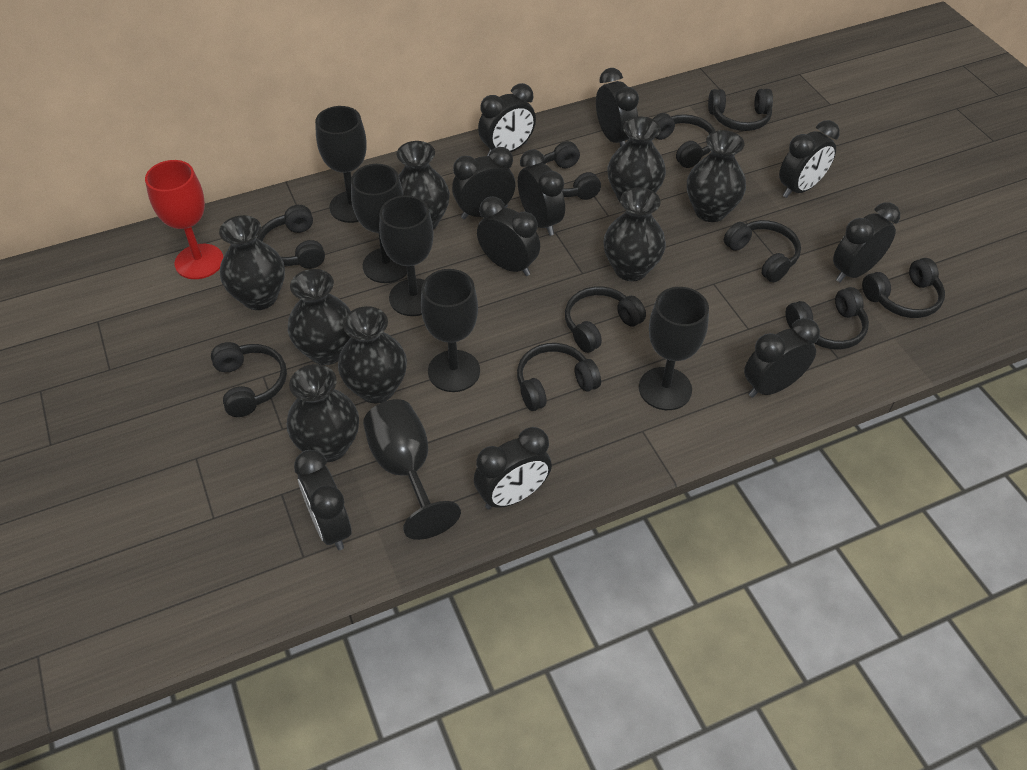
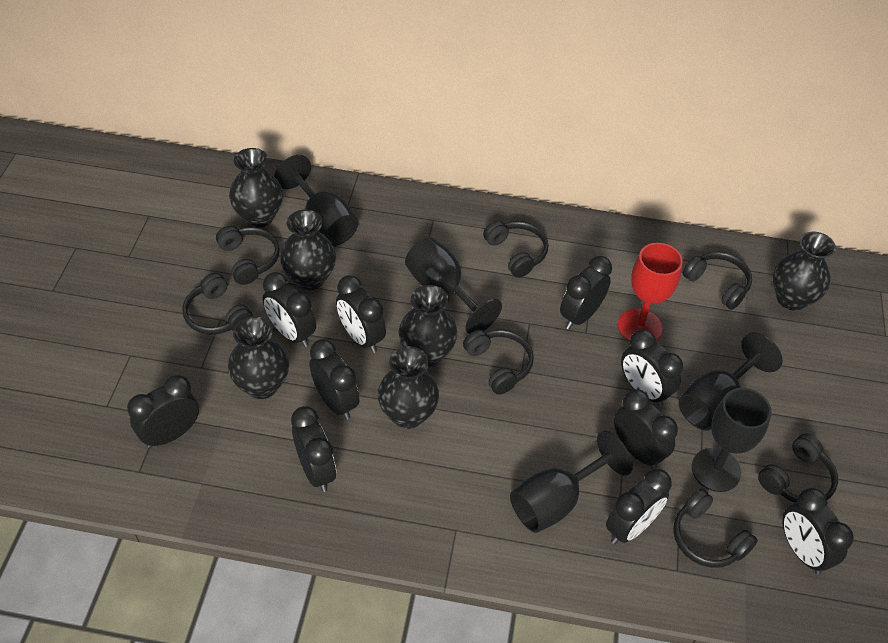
black goblet: 6 -> 5
black headphones: 10 -> 7
black vase: 8 -> 6

